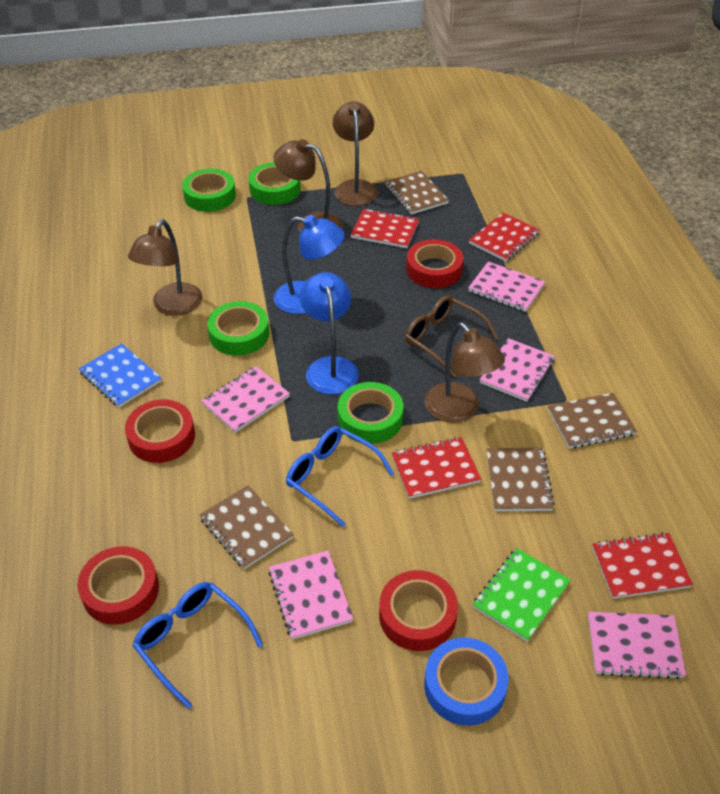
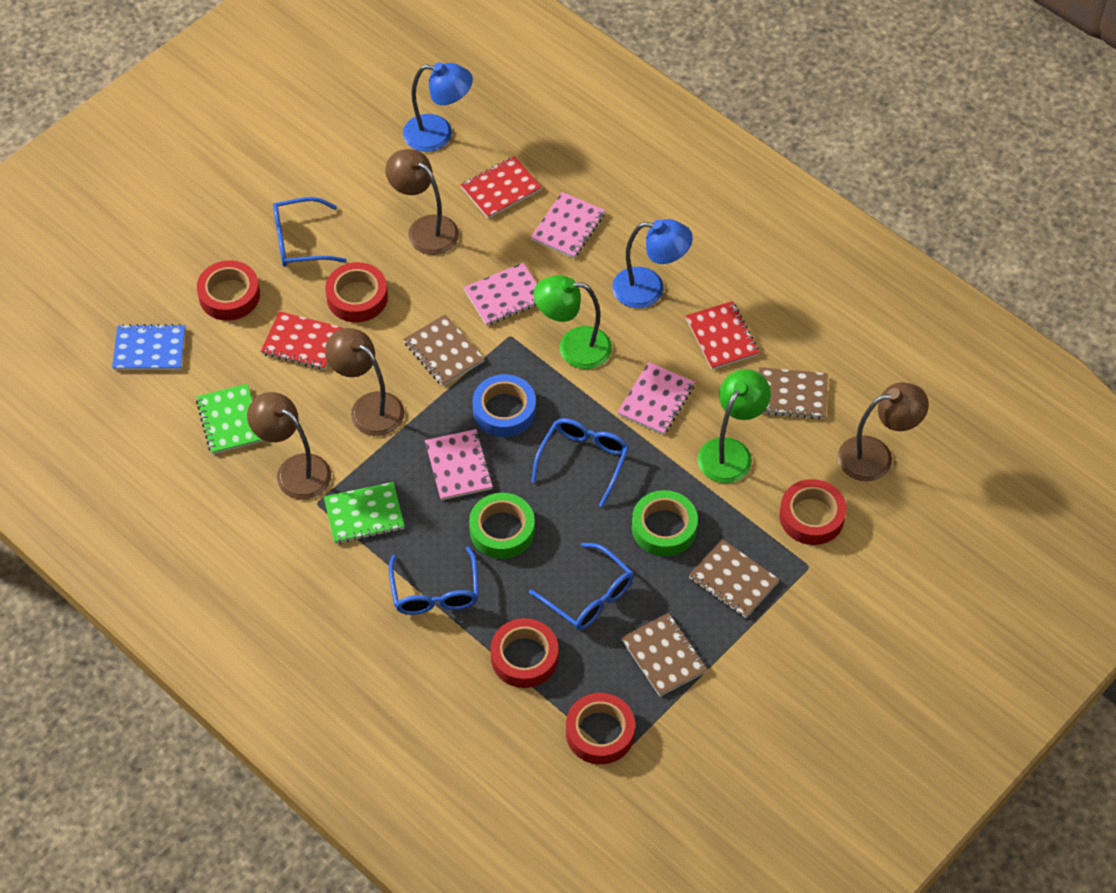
blue glasses: 2 -> 4
brown glasses: 1 -> 0
green lamp: 0 -> 2
green notebook: 1 -> 2
green tape: 4 -> 2
pink notebook: 5 -> 4
red notebook: 4 -> 3
red tape: 4 -> 5

